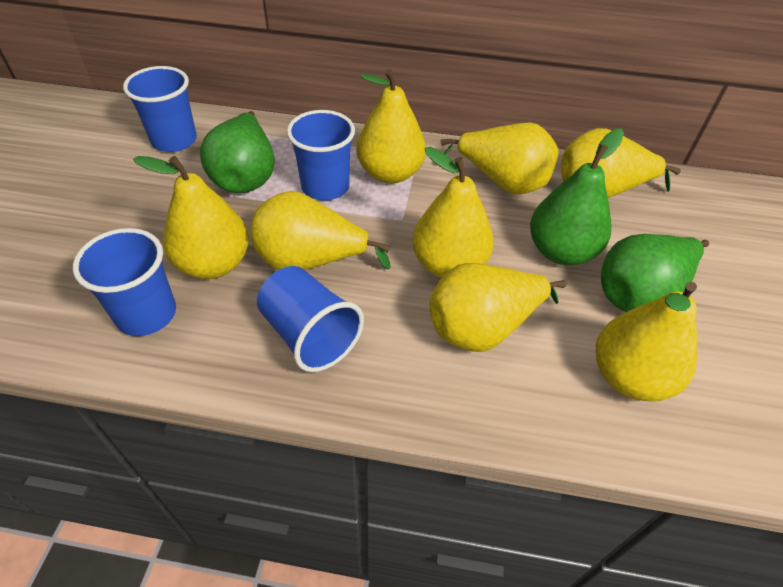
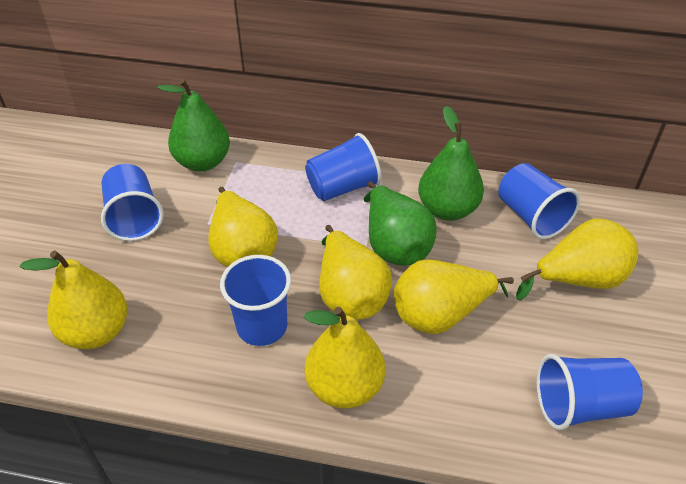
blue cup: 4 -> 5
yellow pear: 8 -> 6

